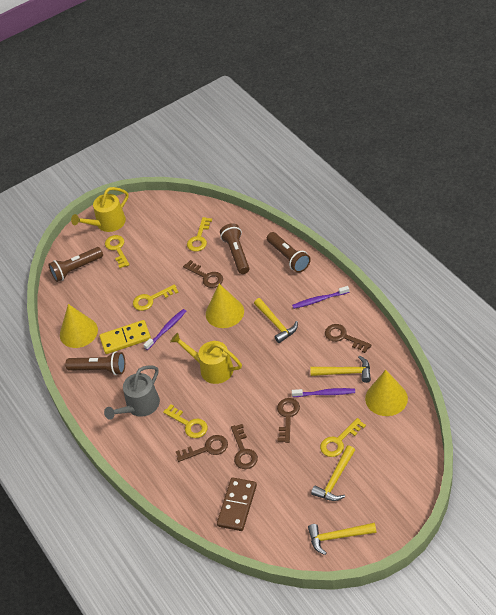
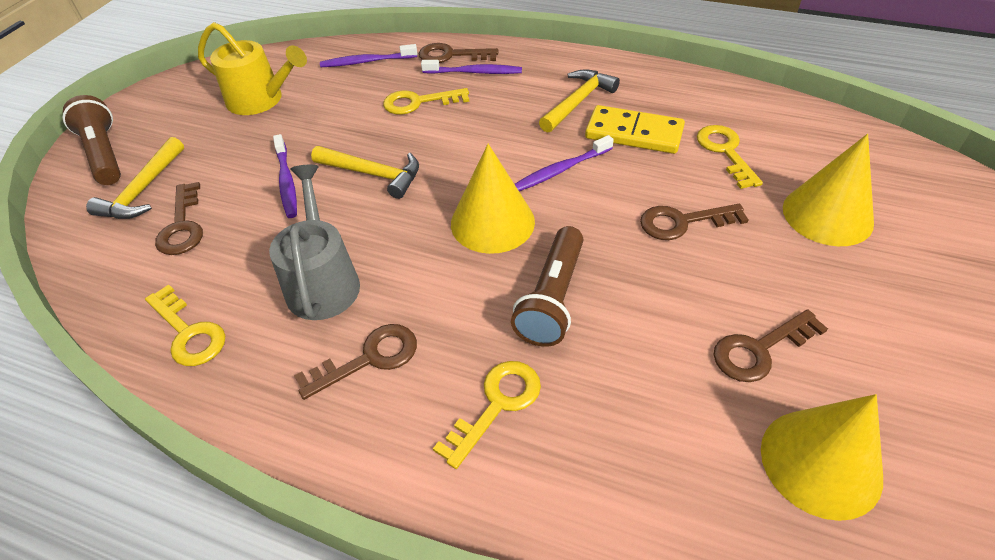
brown domino: 1 -> 0
brown flashlight: 4 -> 2
purple toothbrush: 3 -> 4
yellow hammer: 4 -> 3
yellow key: 5 -> 4
yellow watering can: 2 -> 1

